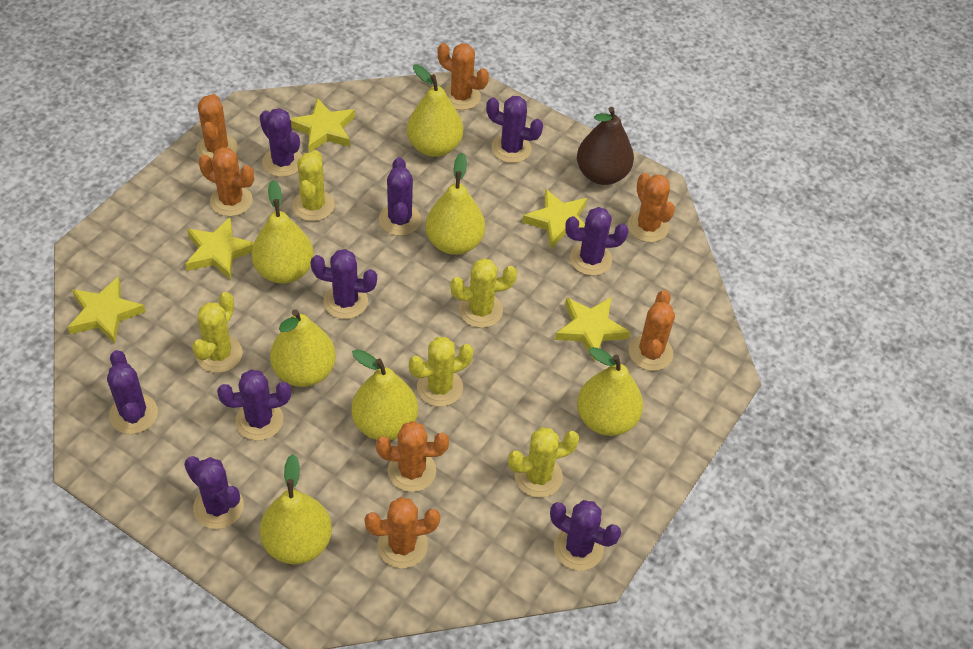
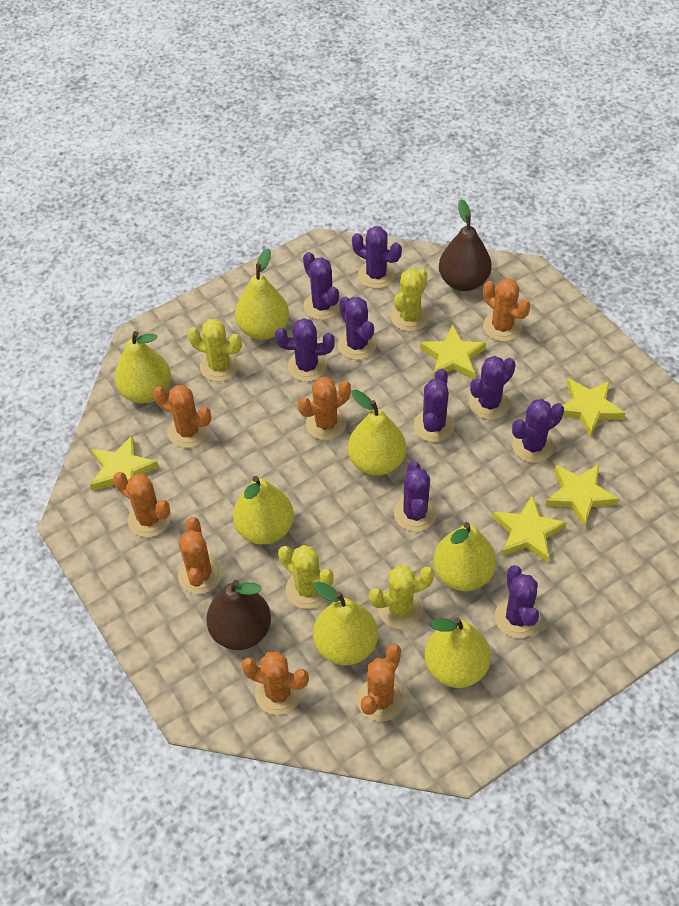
brown pear: 1 -> 2
yellow cactus: 5 -> 4

